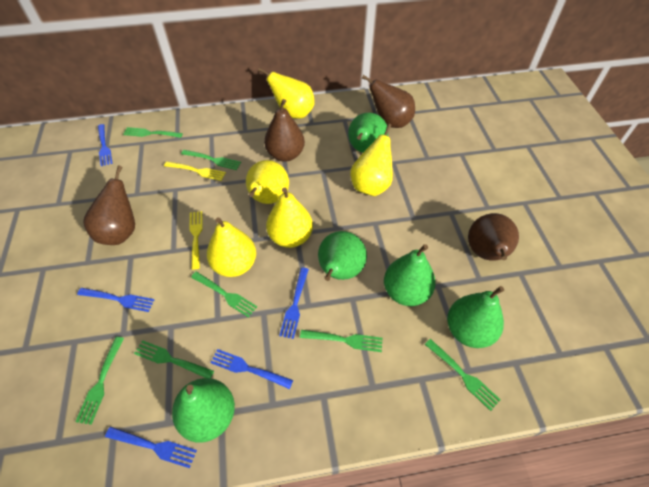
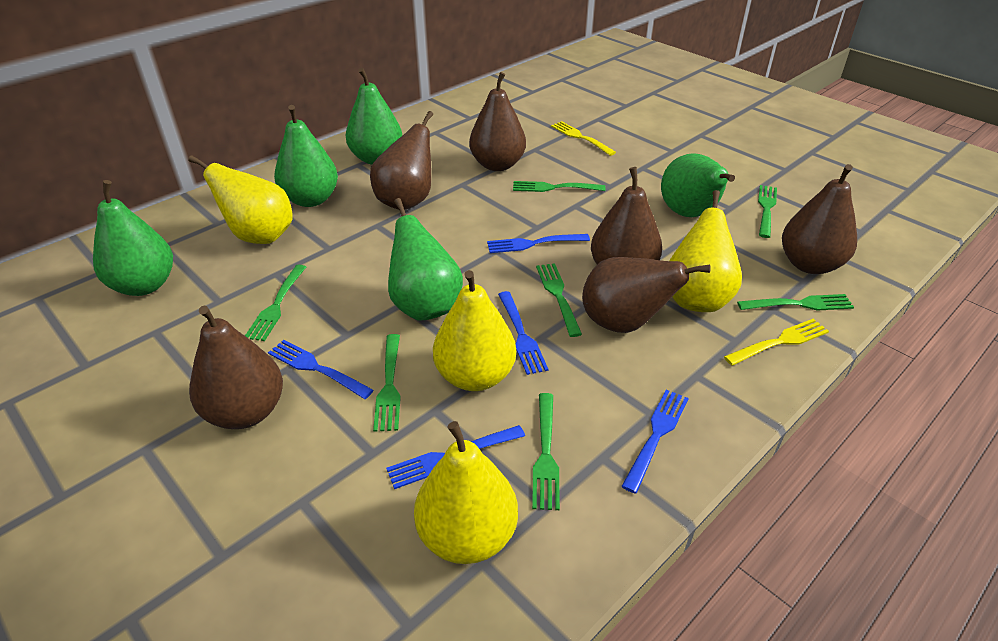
brown pear: 4 -> 6
yellow pear: 5 -> 4

